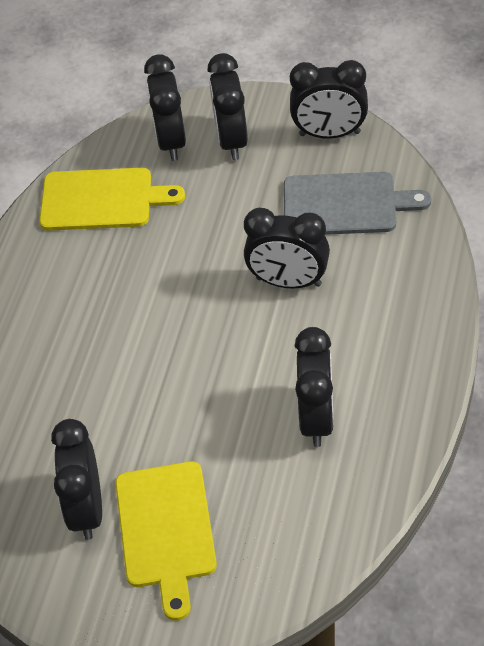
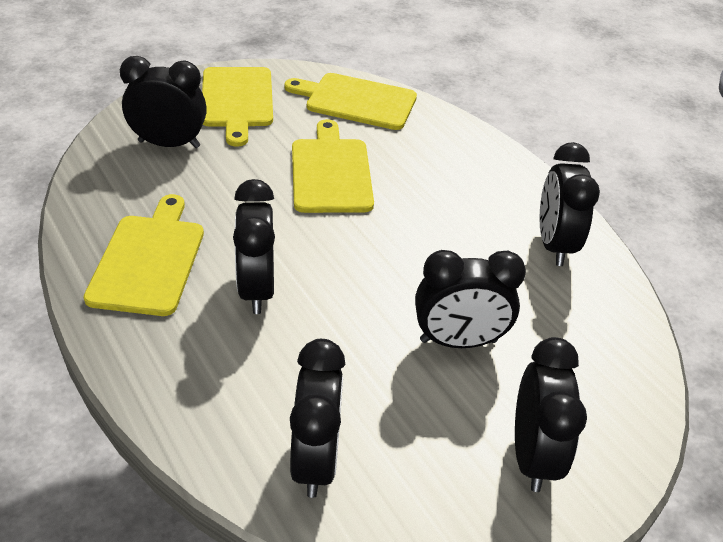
grey cutting board: 1 -> 0
yellow cutting board: 2 -> 4

